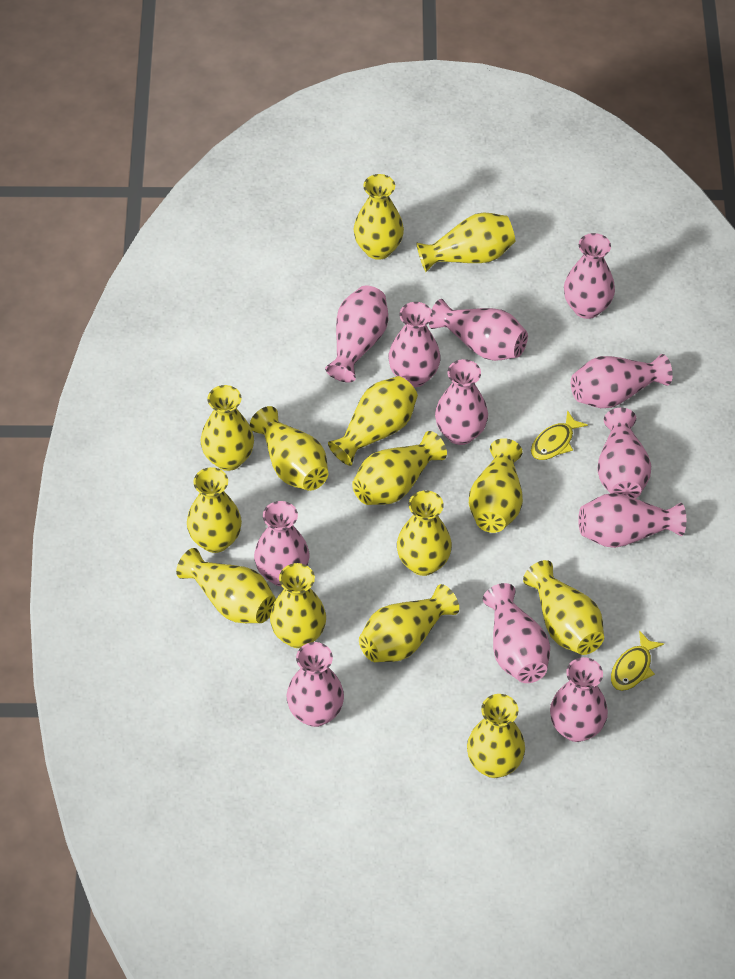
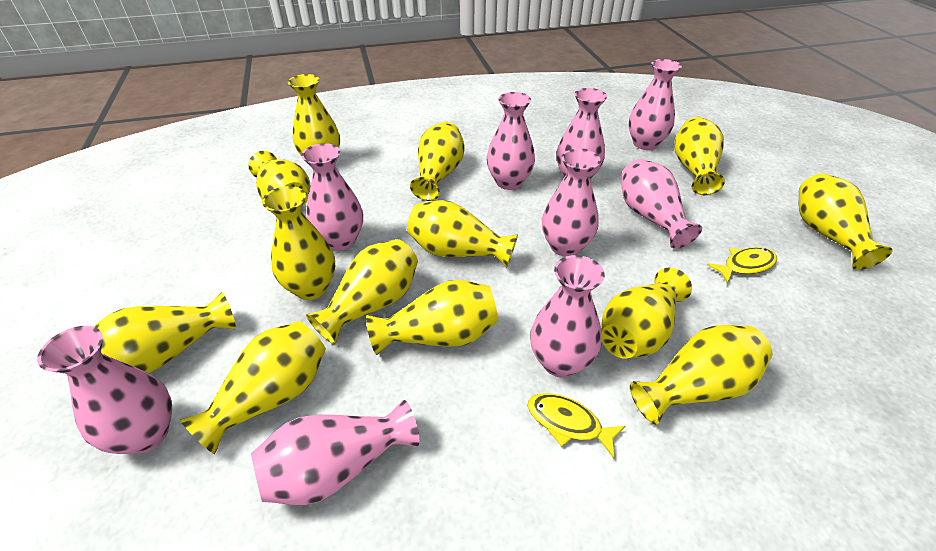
pink vase: 12 -> 9
yellow vase: 14 -> 13

